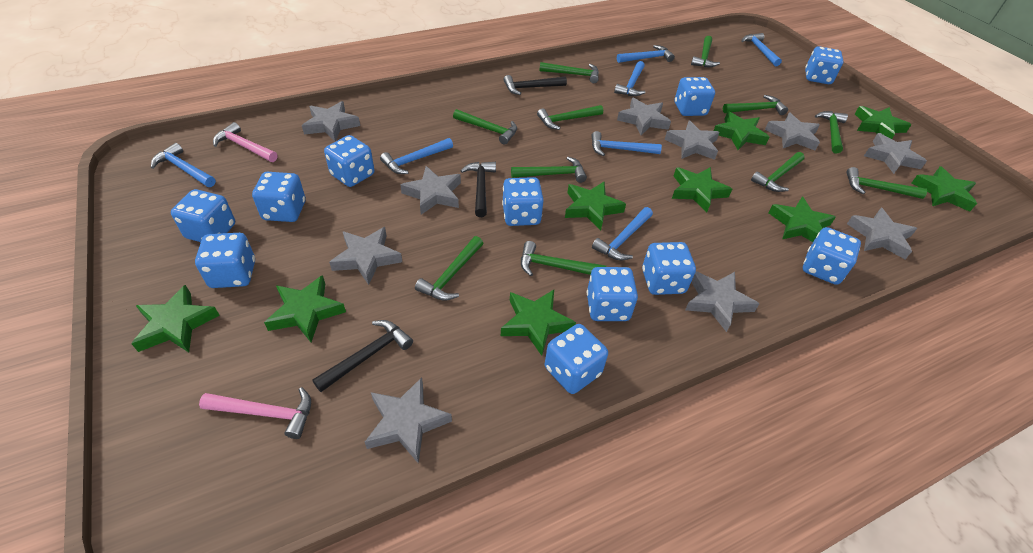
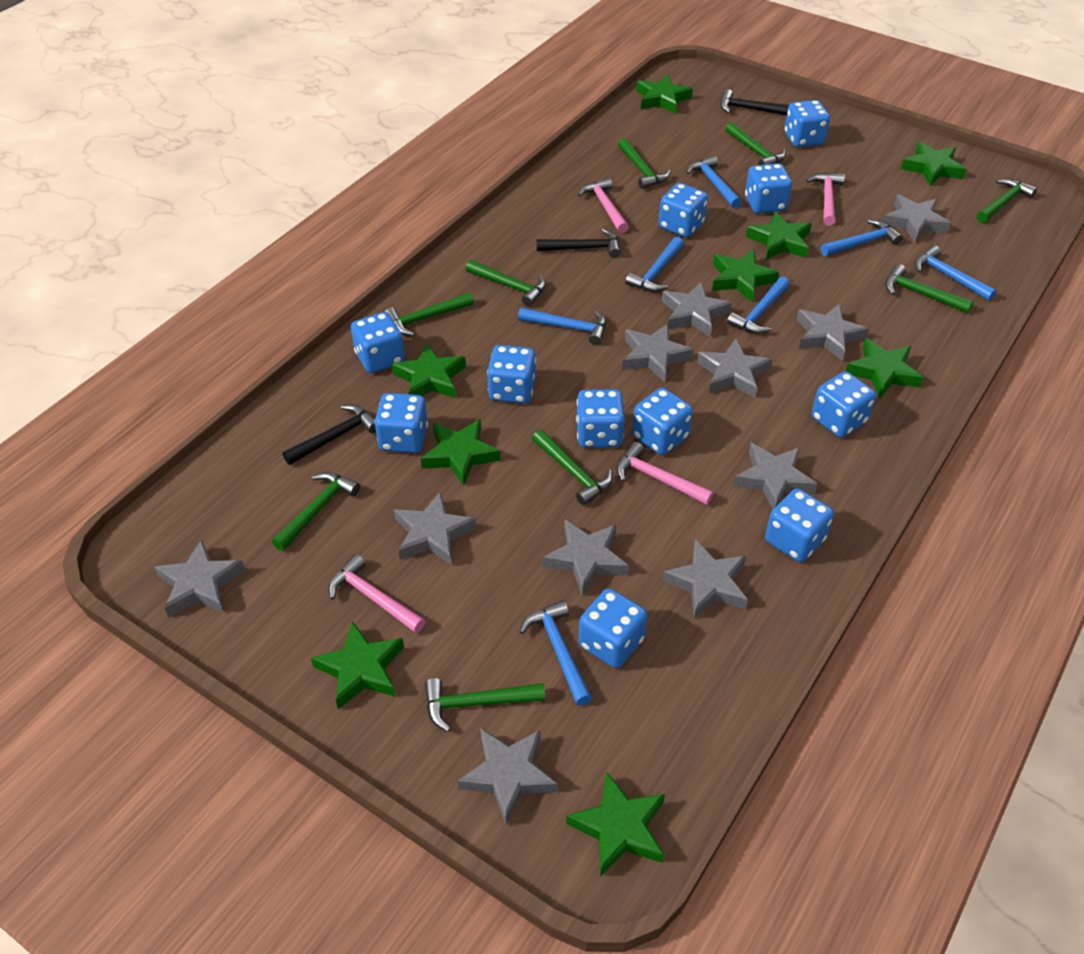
green hammer: 11 -> 9
grey star: 10 -> 11
pink hammer: 2 -> 4

